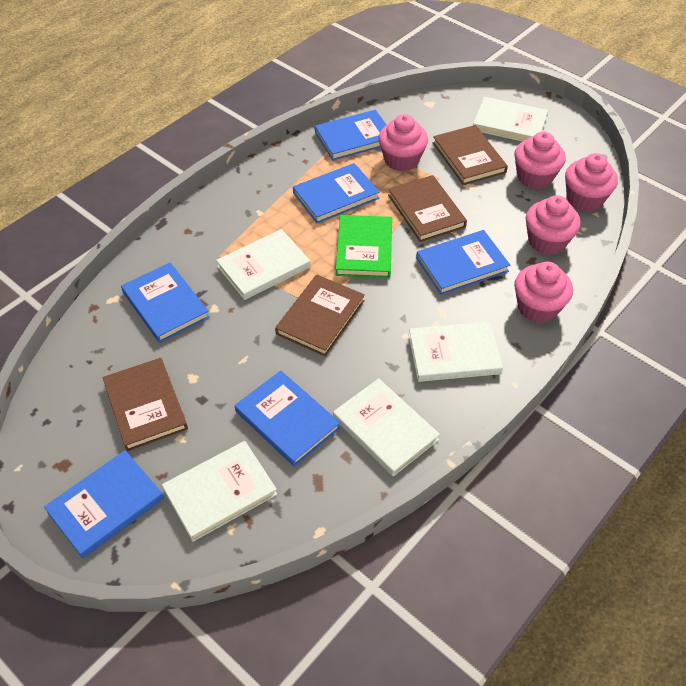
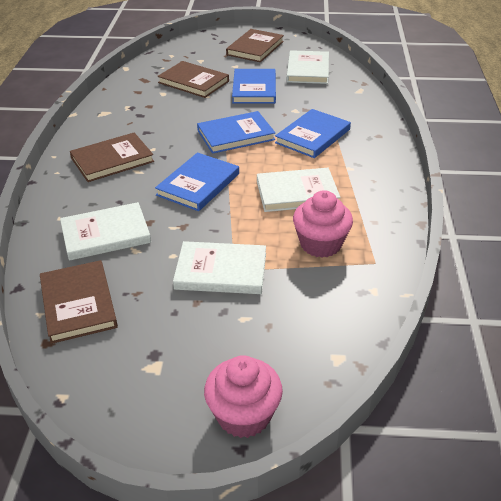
blue book: 6 -> 4
green book: 1 -> 0
pink cupcake: 5 -> 2
white book: 5 -> 4

